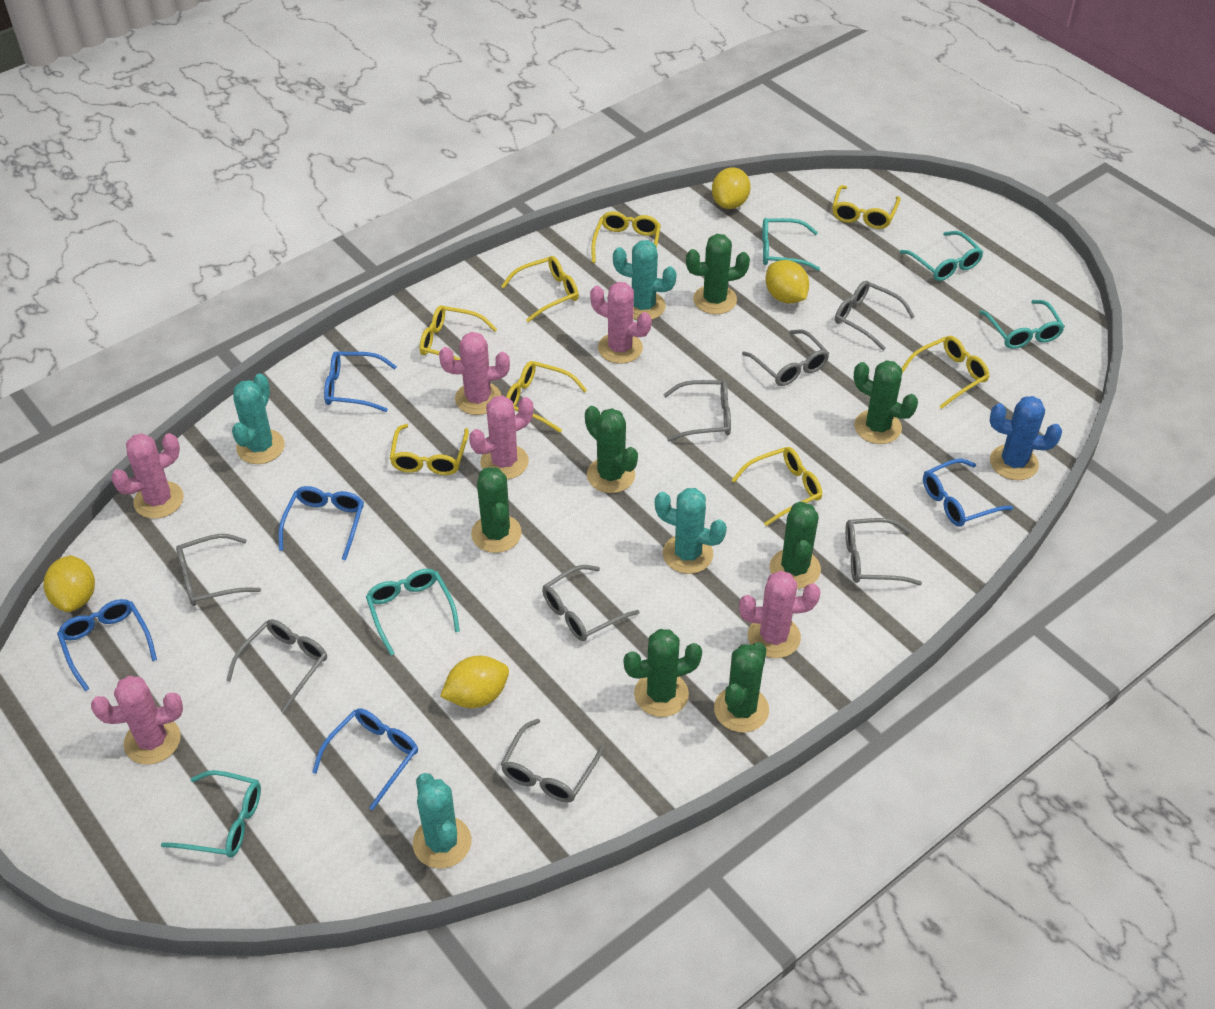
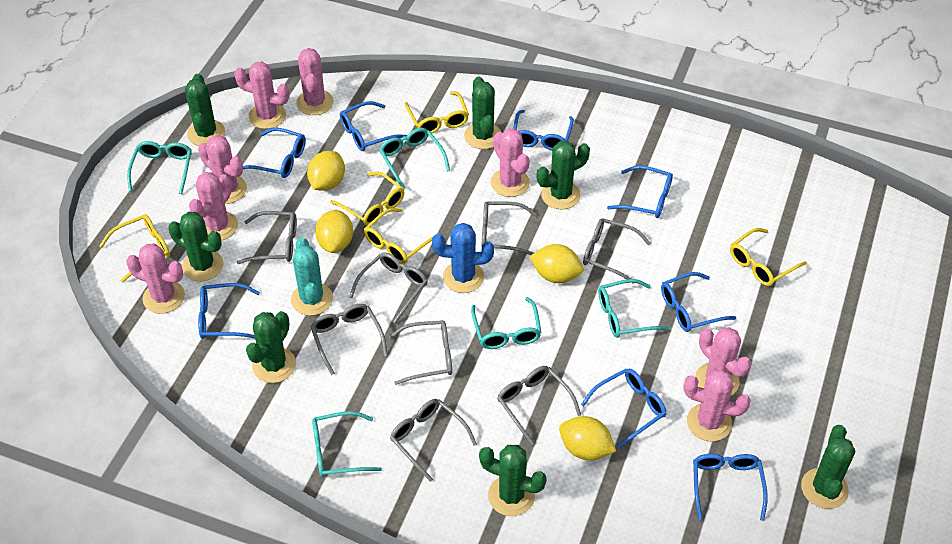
blue glasses: 5 -> 8
pink cactus: 6 -> 8
turquoise cactus: 4 -> 1
yellow glasses: 8 -> 5

